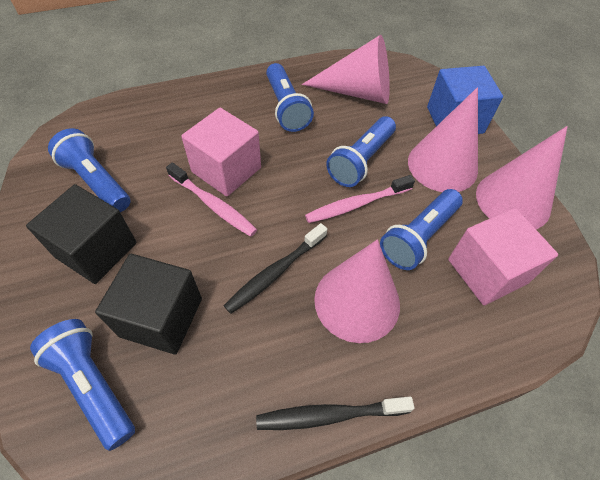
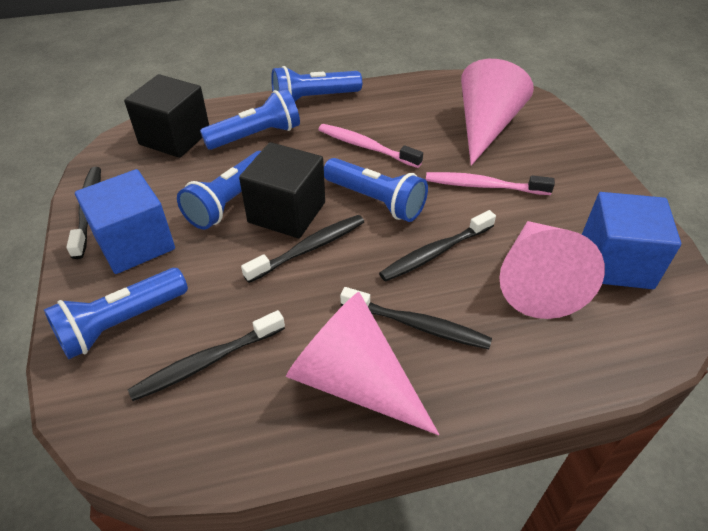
black toothbrush: 2 -> 5
blue cube: 1 -> 2
pink cone: 4 -> 3
pink cube: 2 -> 0

